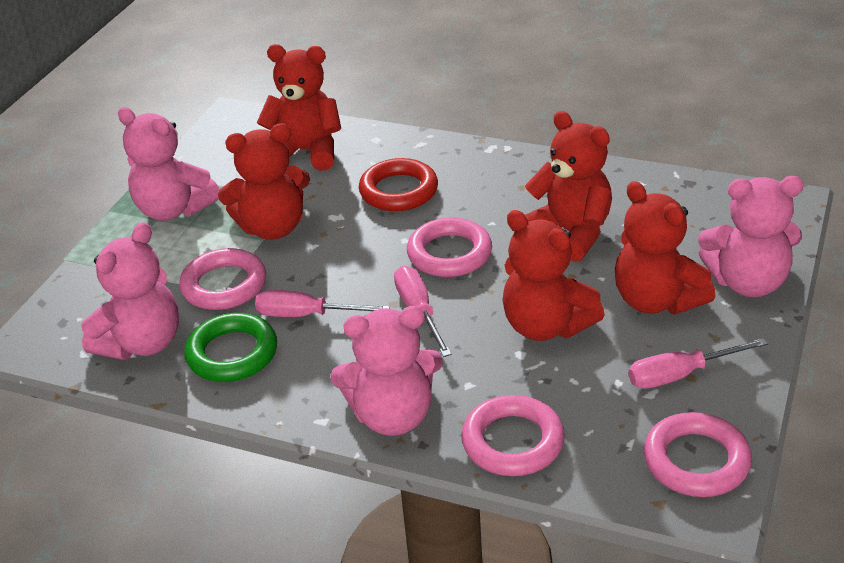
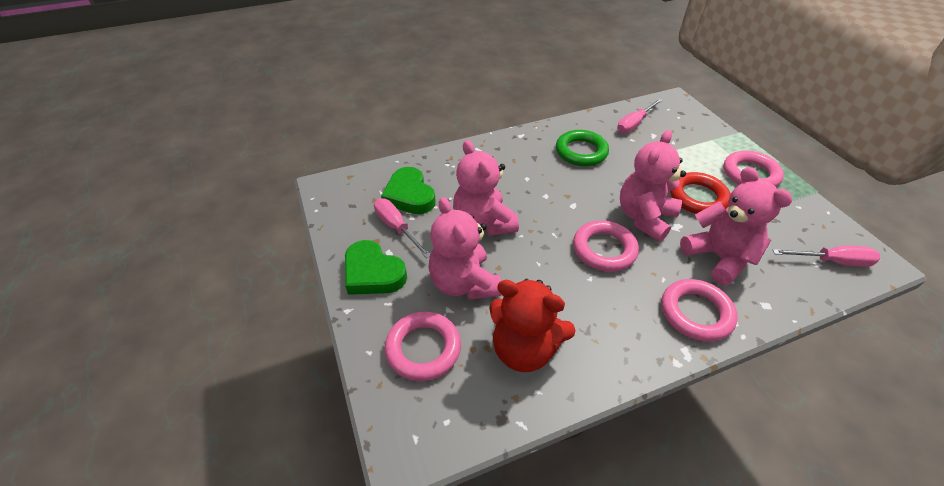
green heart: 0 -> 2
red teddy bear: 5 -> 1

